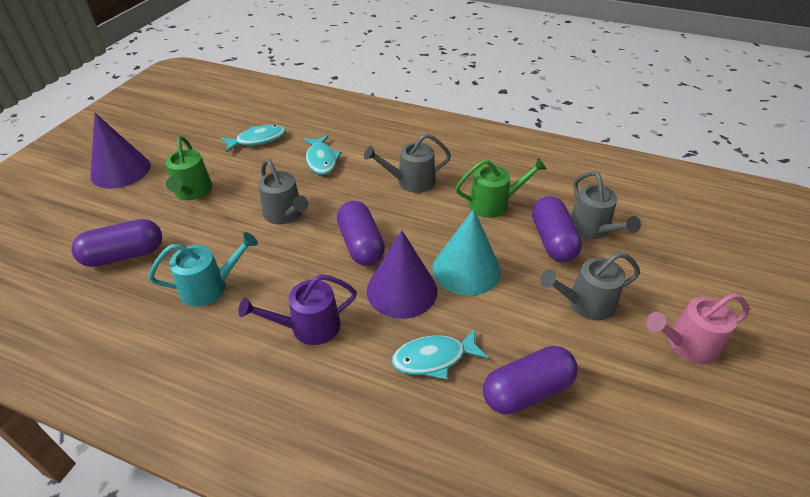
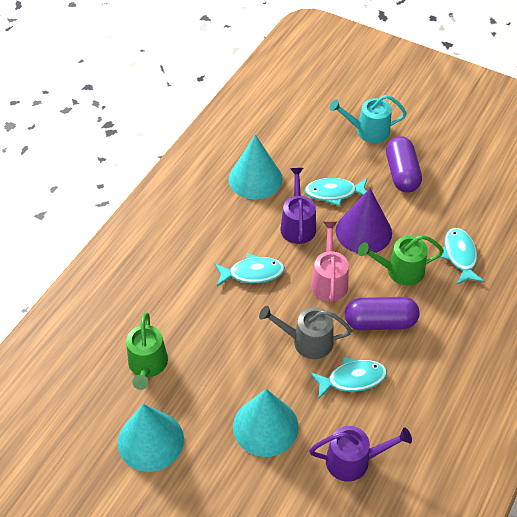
grey watering can: 4 -> 1
purple capsule: 4 -> 2
purple cone: 2 -> 1
purple watering can: 1 -> 2
turquoise cone: 1 -> 3
turquoise fish: 3 -> 4

